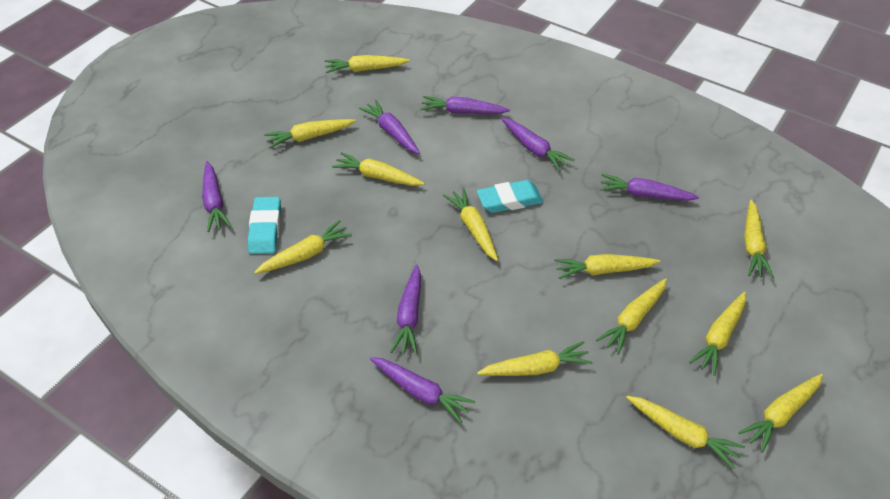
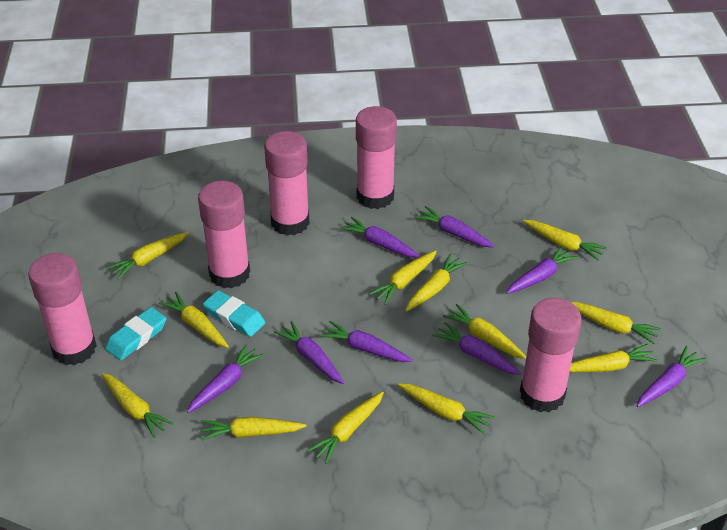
pink glue stick: 0 -> 5
purple carrot: 7 -> 8

